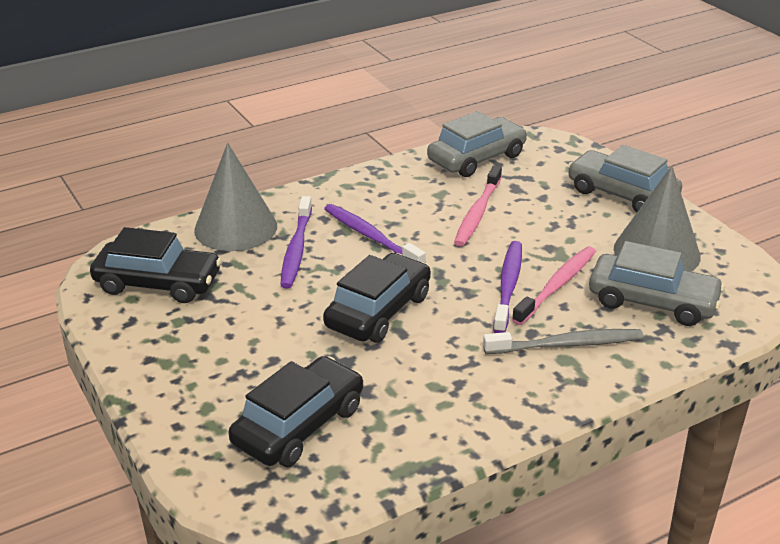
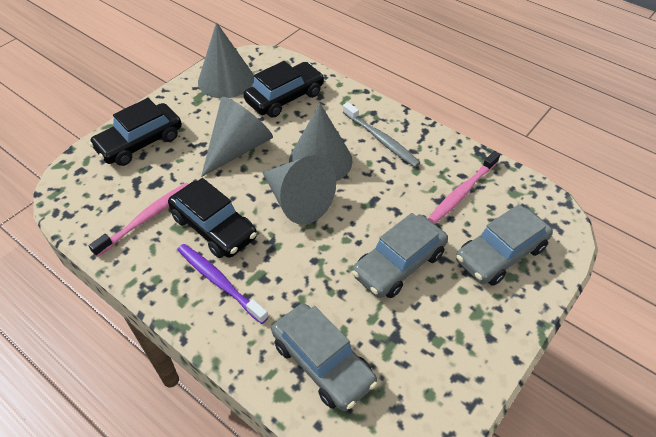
grey cone: 2 -> 4
purple toothbrush: 3 -> 1

